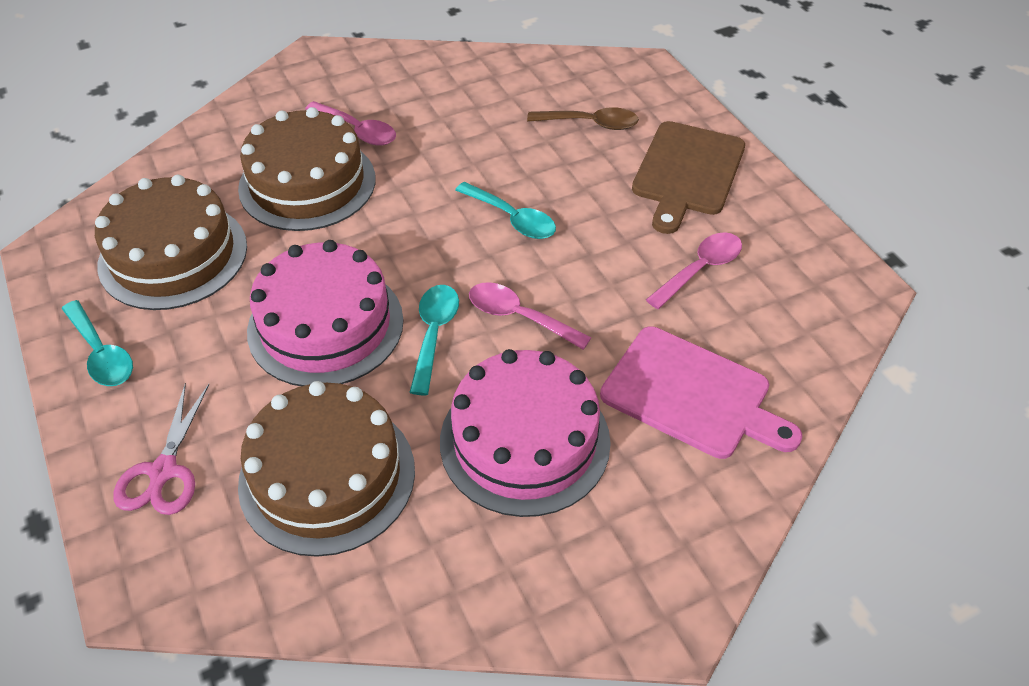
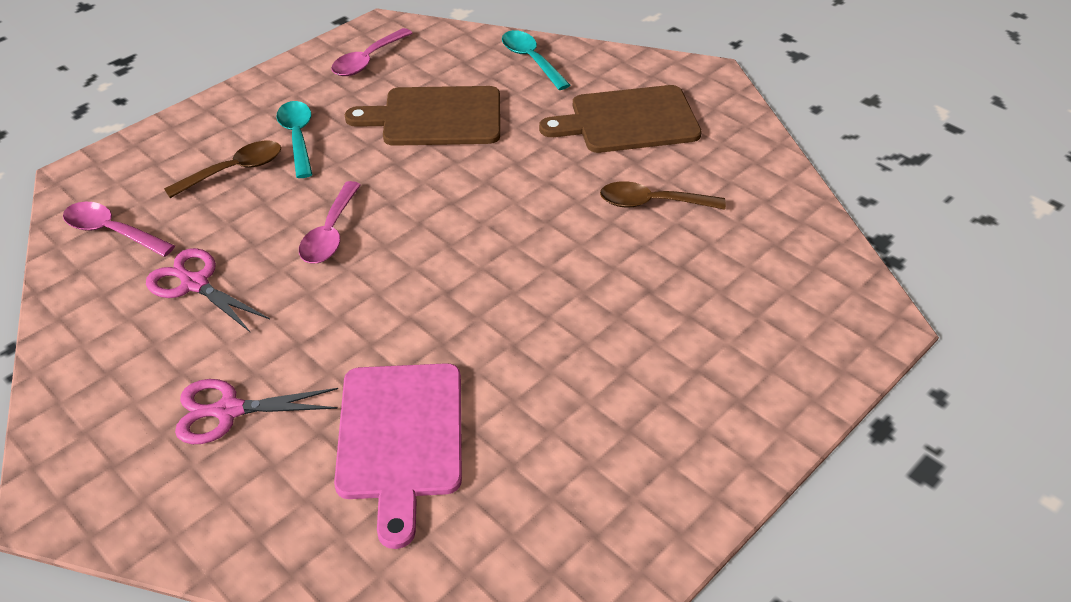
brown cake: 3 -> 0
brown cutting board: 1 -> 2
brown spoon: 1 -> 2
pink cake: 2 -> 0
pink scissors: 1 -> 2
turquoise spoon: 3 -> 2

